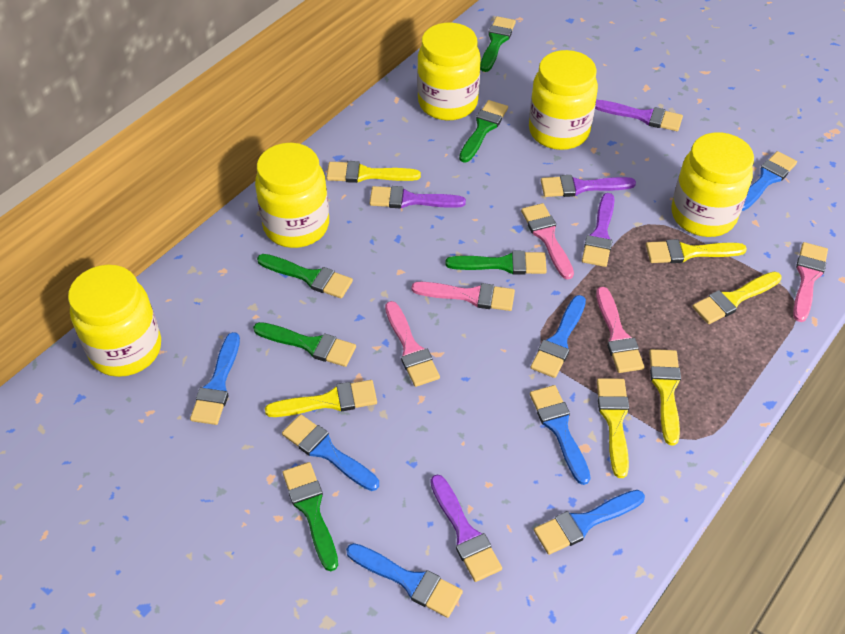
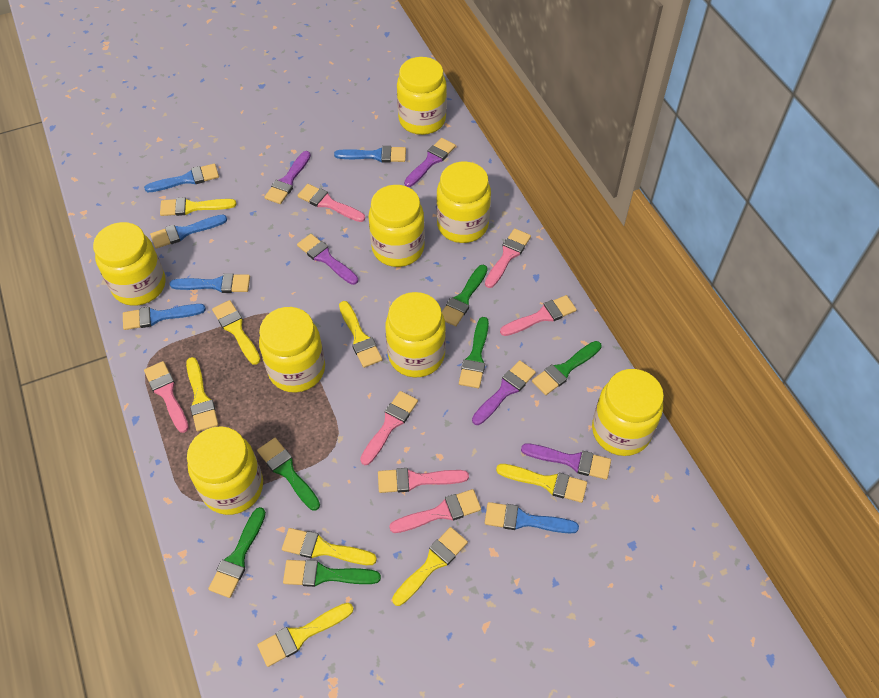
blue brush: 7 -> 6
pink brush: 5 -> 7
yellow brush: 6 -> 8
yellow jar: 5 -> 8

